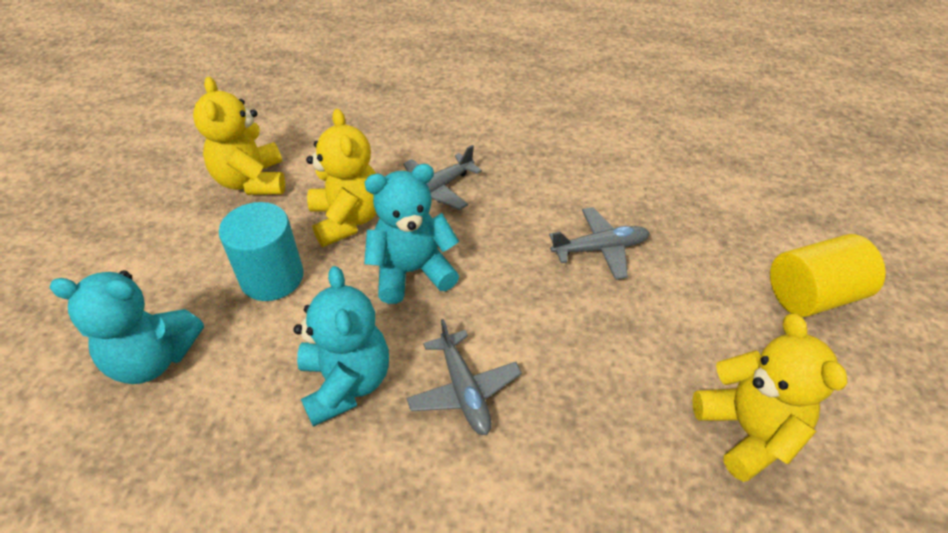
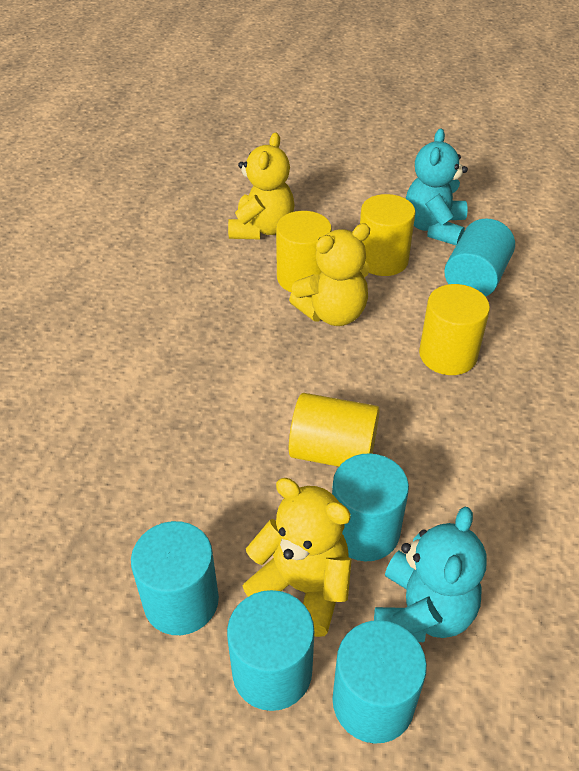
grey plane: 3 -> 0
turquoise cylinder: 1 -> 5
turquoise teddy bear: 3 -> 2
yellow cylinder: 1 -> 4

